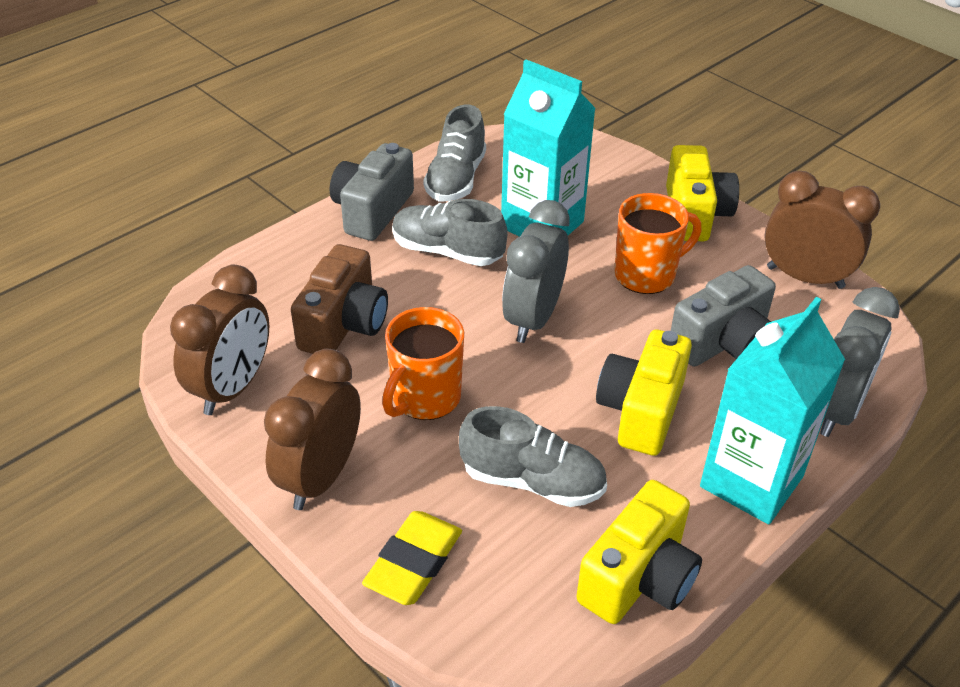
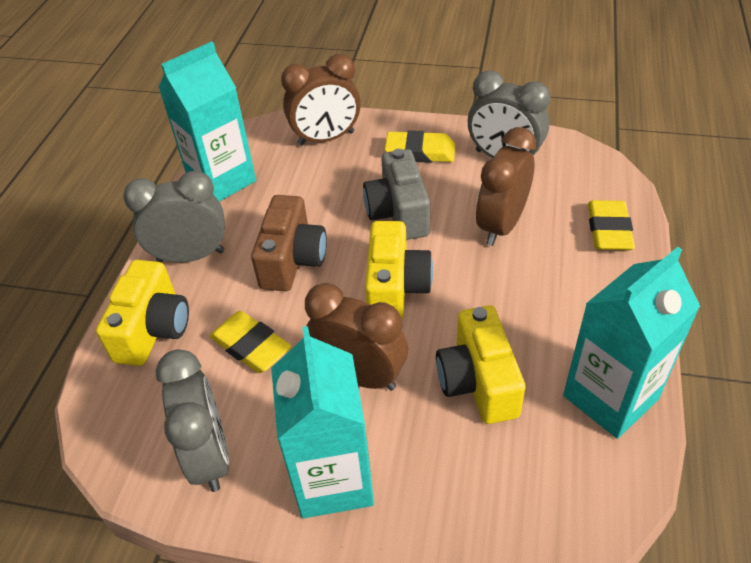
grey camera: 2 -> 1
grey clock: 2 -> 3
grey shoe: 3 -> 0
orange mug: 2 -> 0
turquoise carton: 2 -> 3
yellow eraser: 1 -> 3

